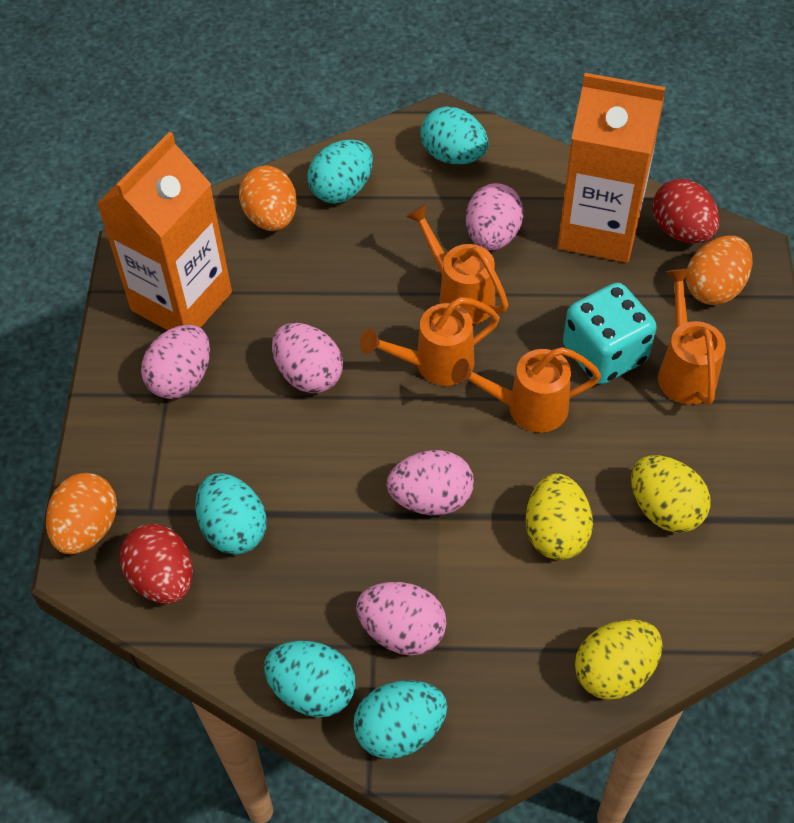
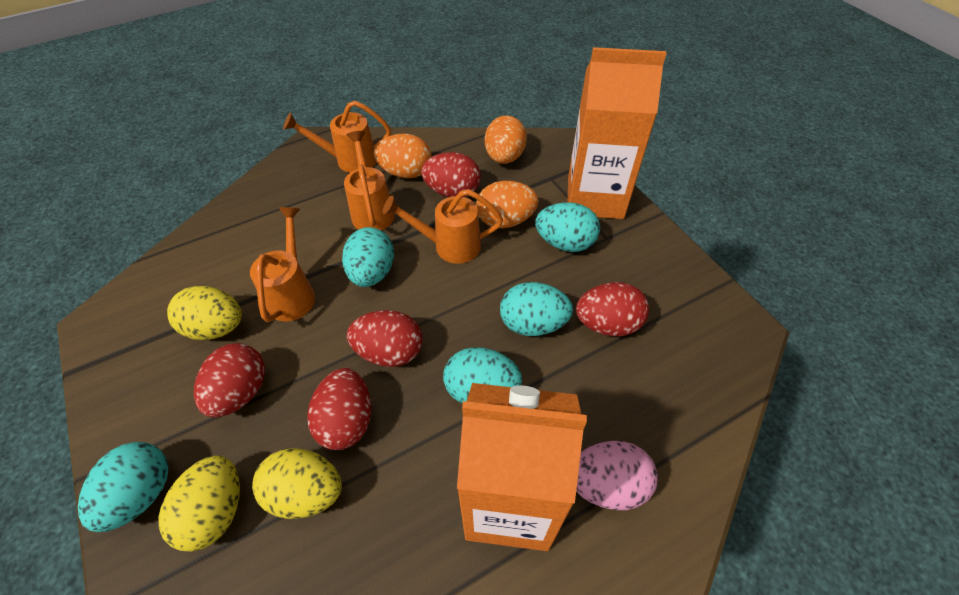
pink egg: 5 -> 1
red egg: 2 -> 5
turquoise dice: 1 -> 0

